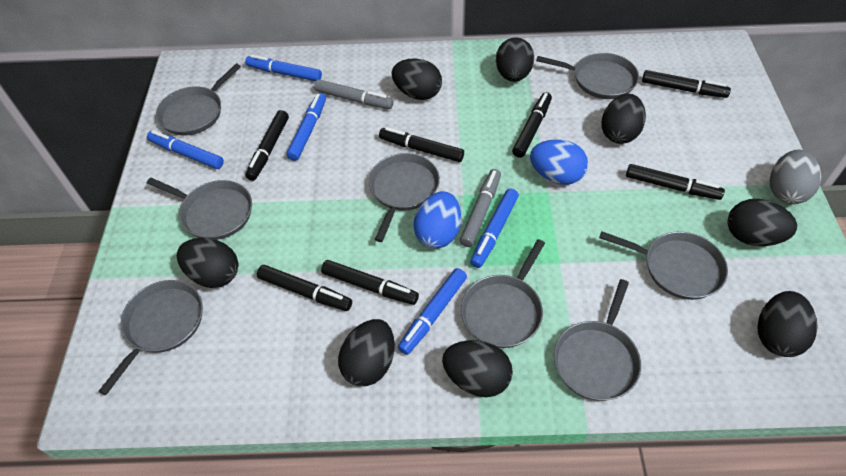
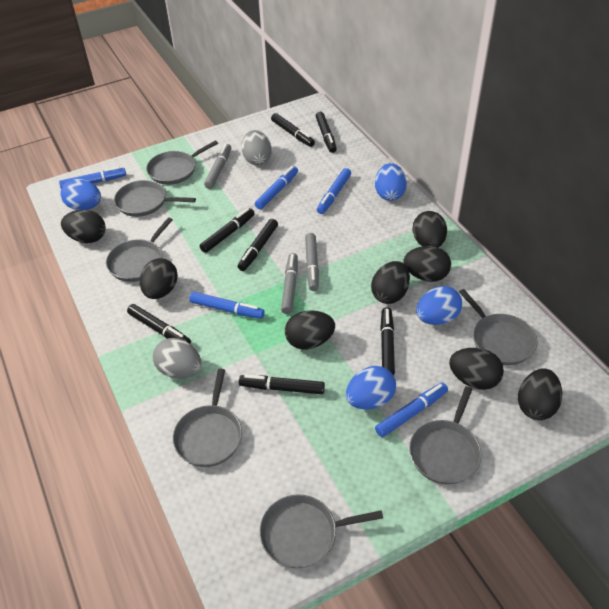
blue egg: 2 -> 4
grey egg: 1 -> 2
grey marker: 2 -> 3
grey pan: 8 -> 7

